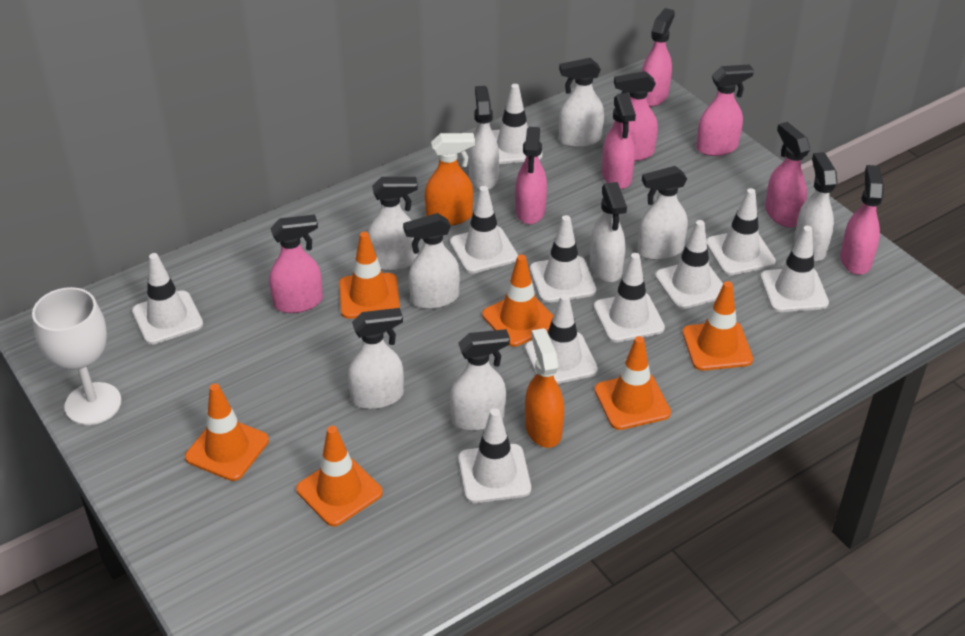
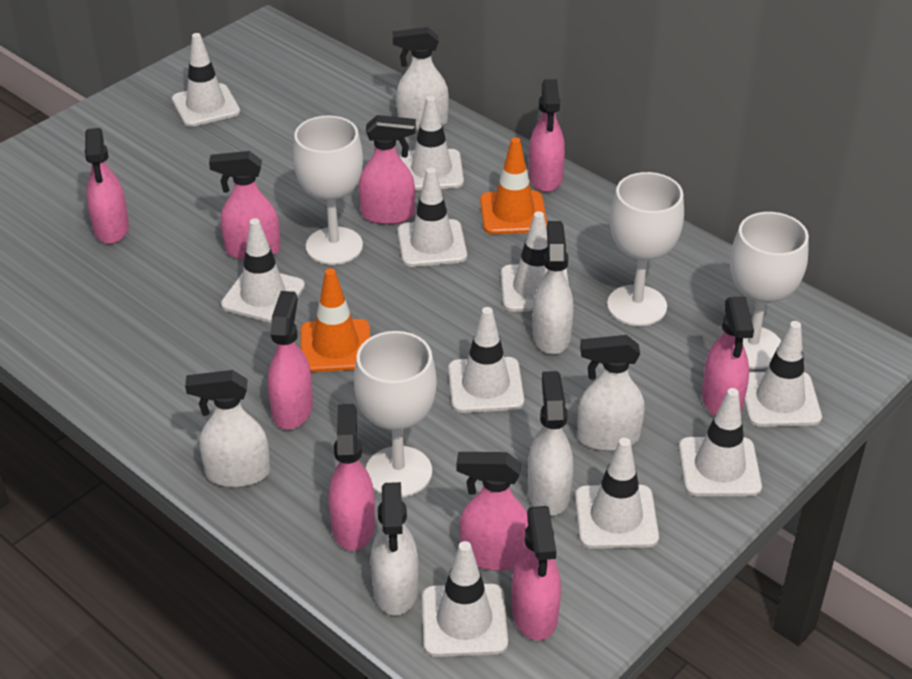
orange spray bottle: 2 -> 0
orange traffic cone: 6 -> 2
pink spray bottle: 8 -> 9
white goblet: 1 -> 4
white spray bottle: 9 -> 6

